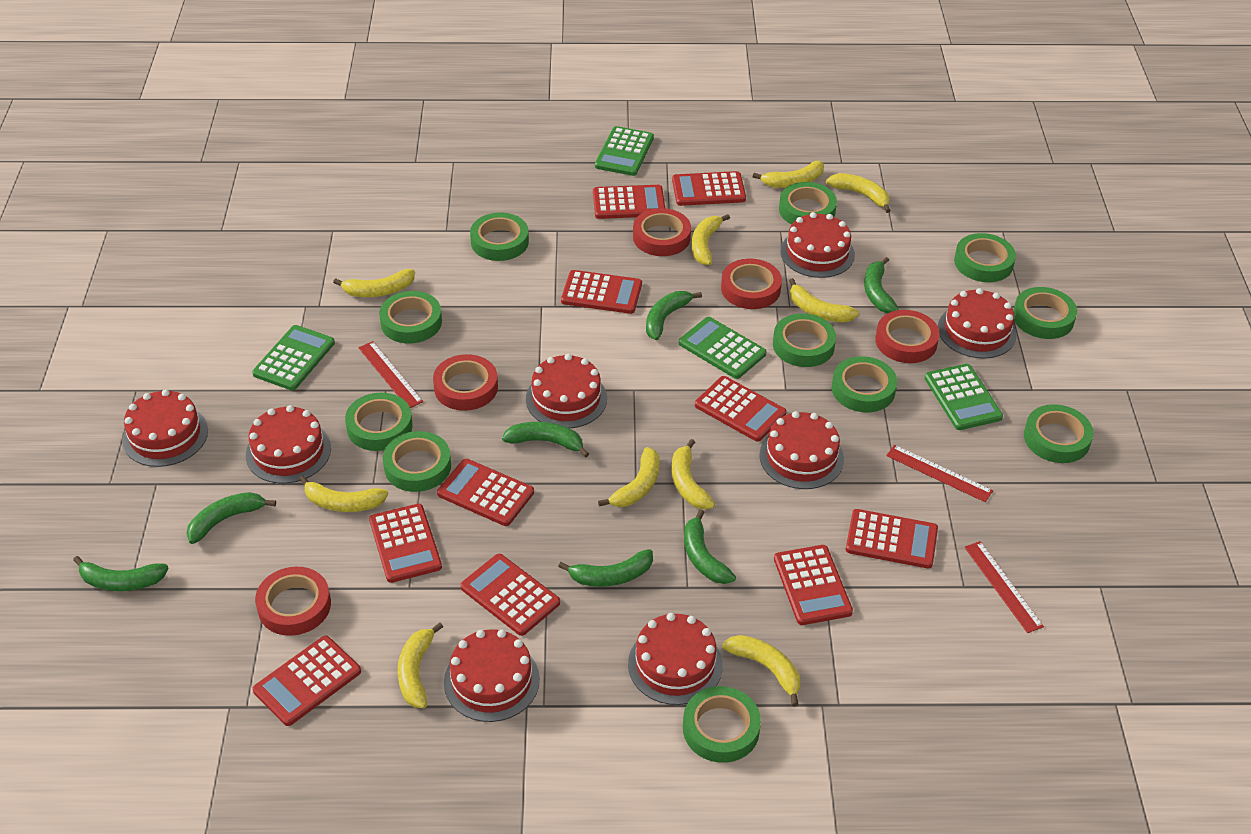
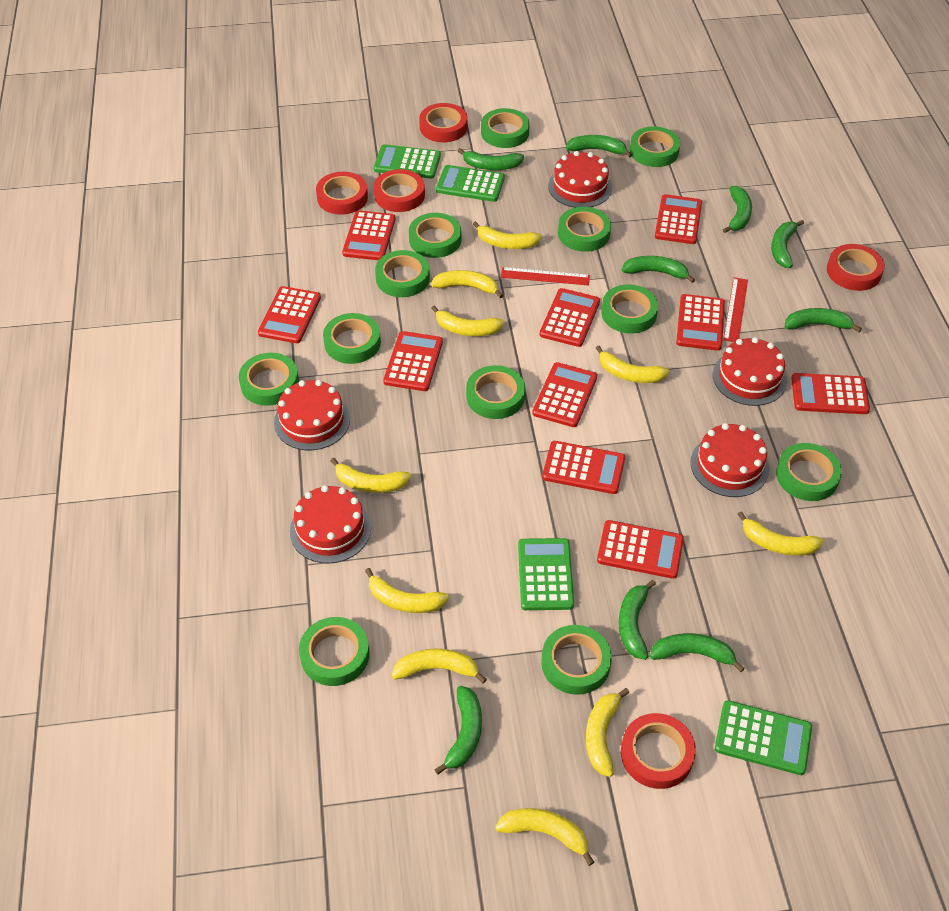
green banana: 7 -> 9
green tape: 11 -> 12
red cake: 8 -> 5
red ruler: 3 -> 2

